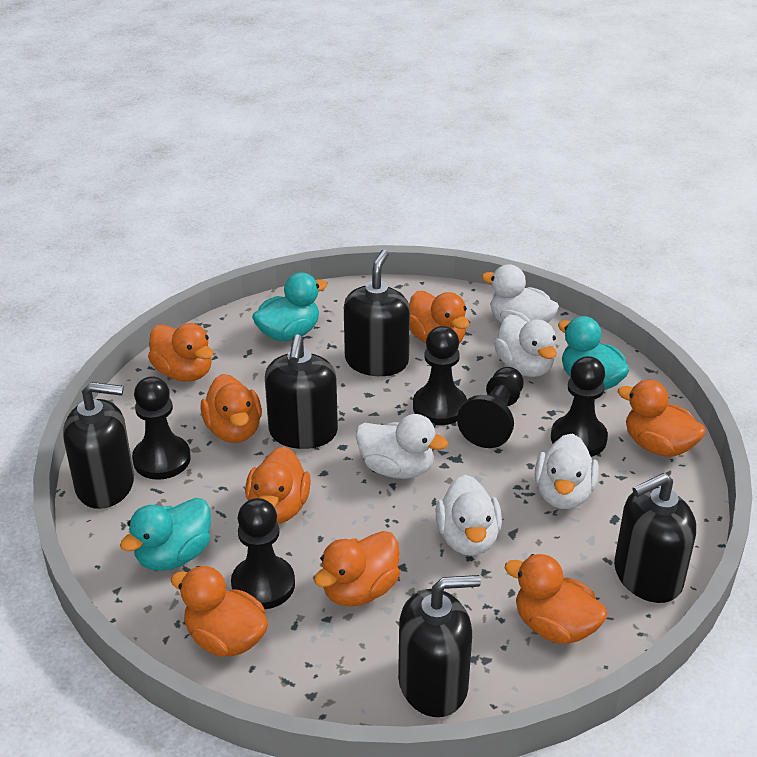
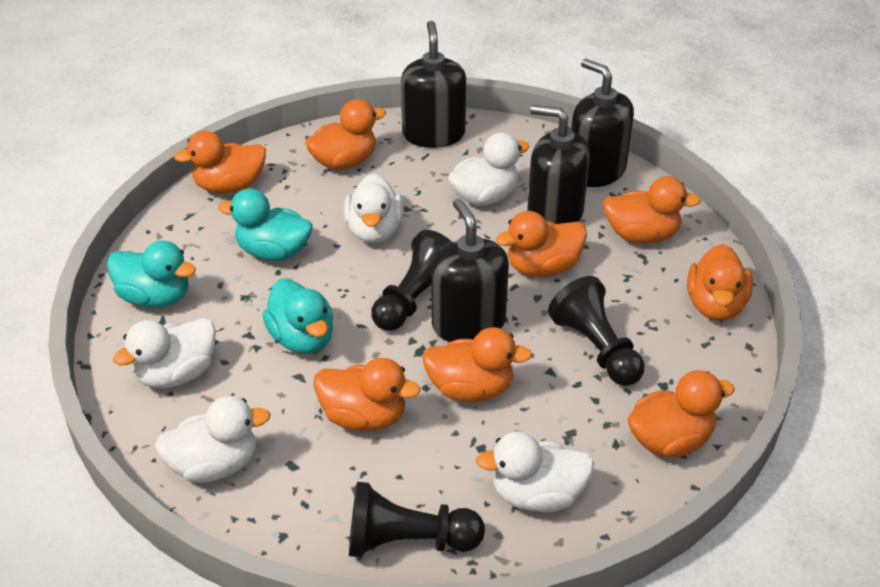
black pawn: 5 -> 3
black soap dispenser: 5 -> 4

